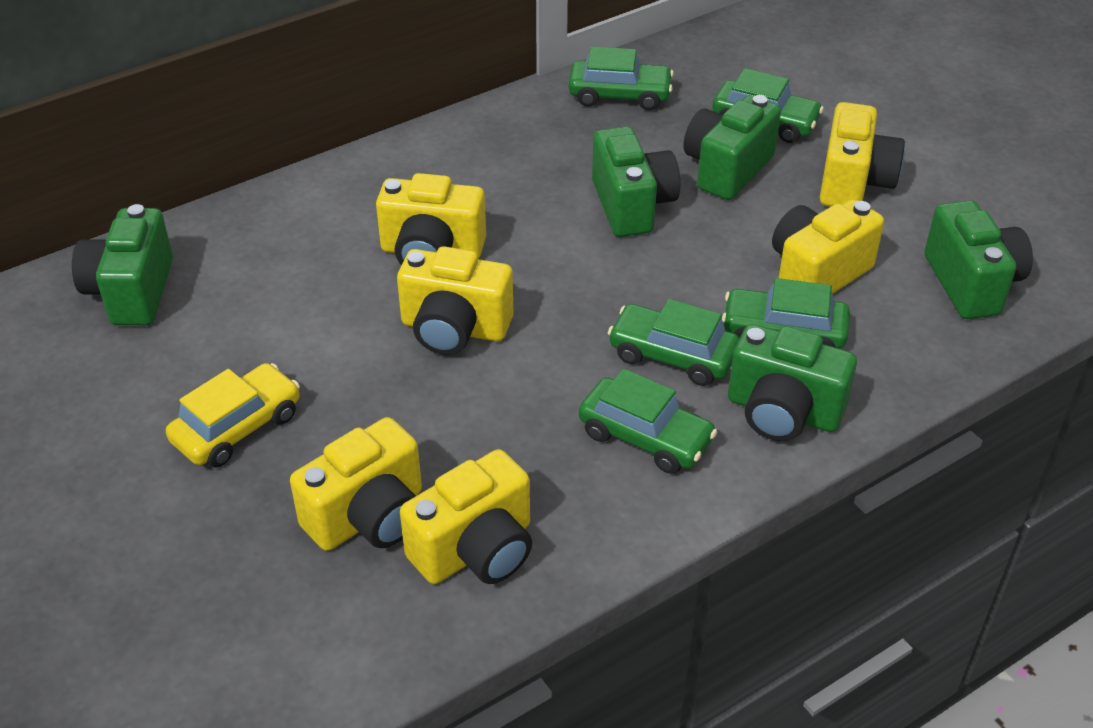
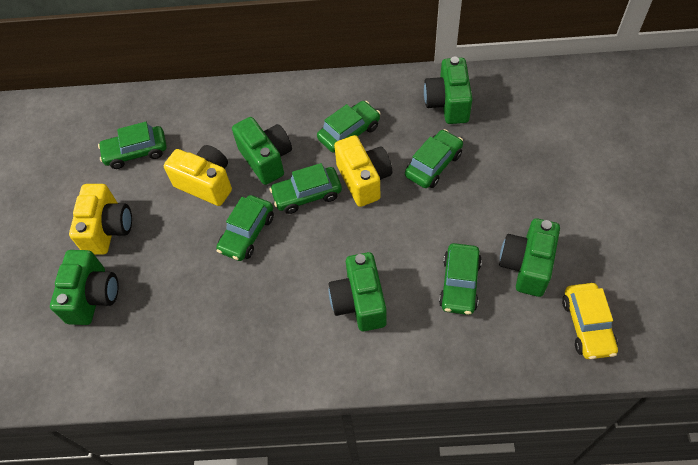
green car: 5 -> 6
yellow camera: 6 -> 3

